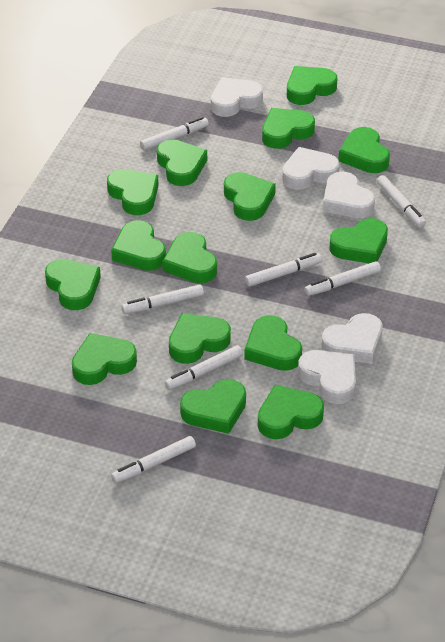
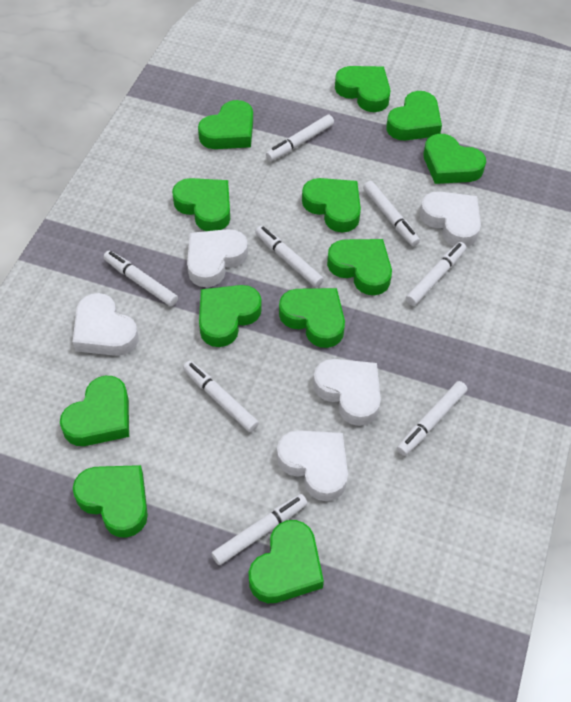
green heart: 15 -> 12
white marker: 7 -> 8

